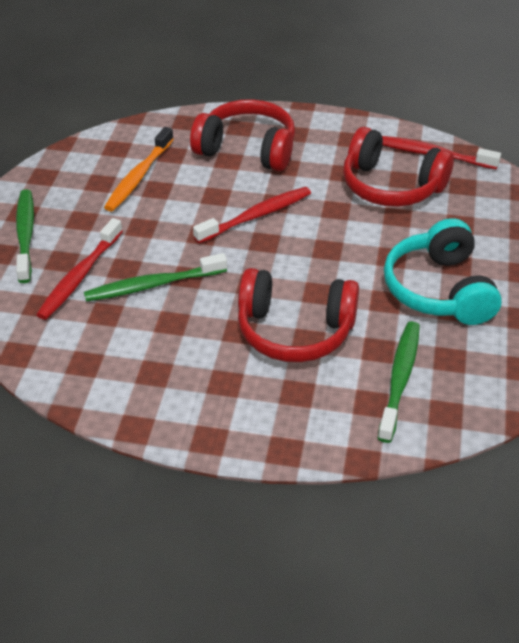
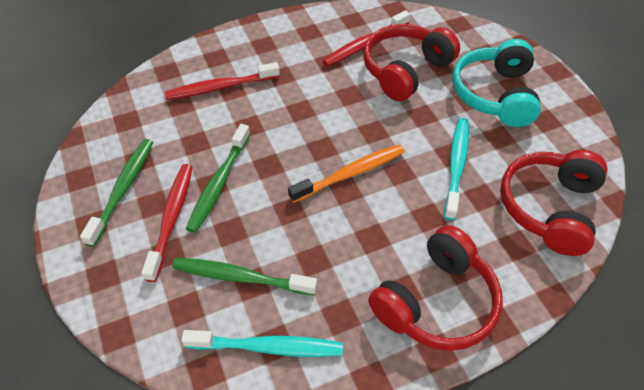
turquoise toothbrush: 0 -> 2

